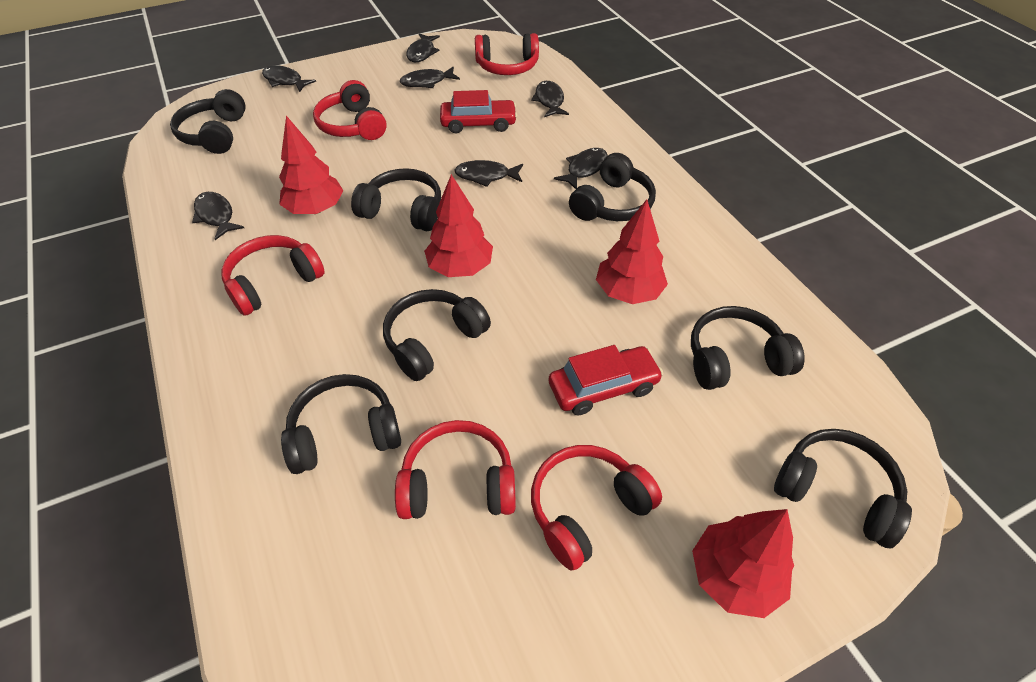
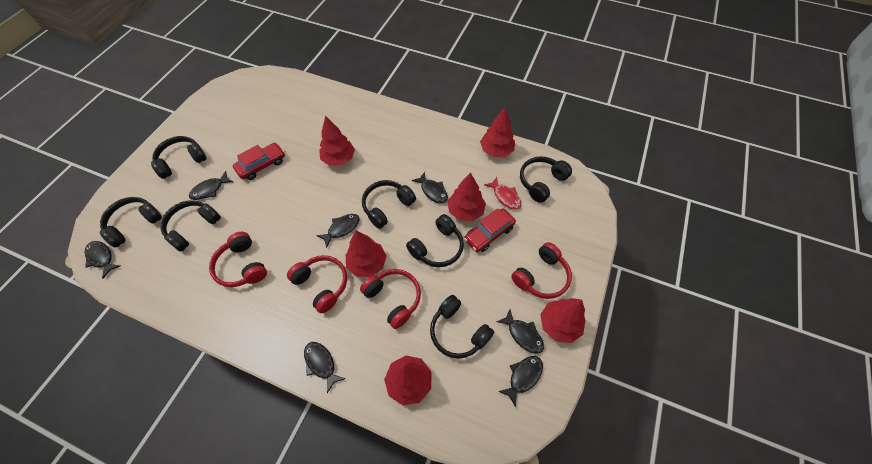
red fish: 0 -> 1
red headphones: 5 -> 4
red tree: 4 -> 6

